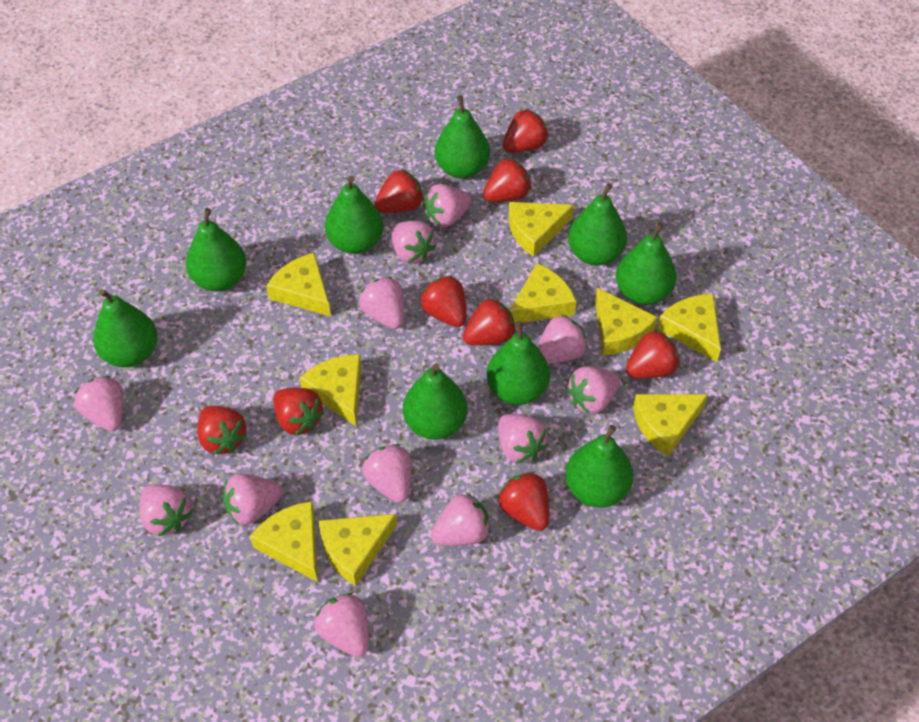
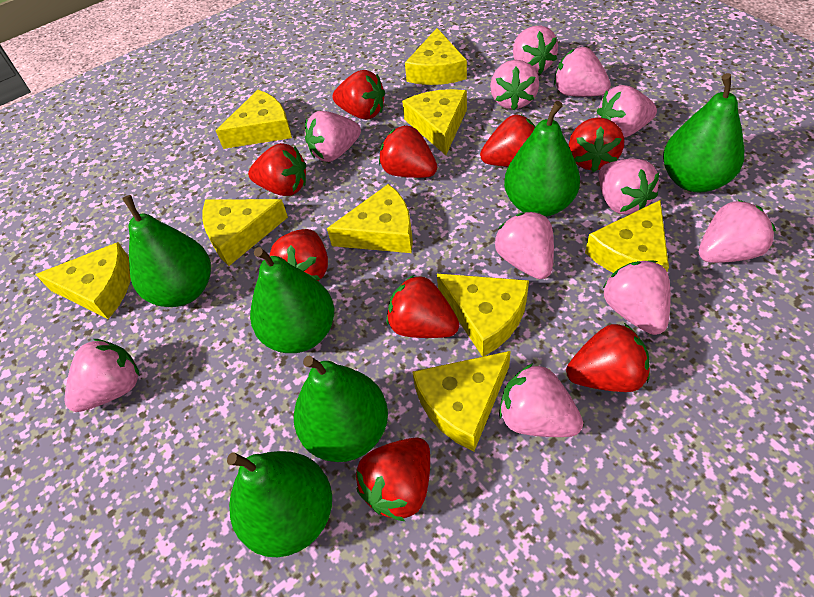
green pear: 9 -> 6
pink strawberry: 12 -> 11

